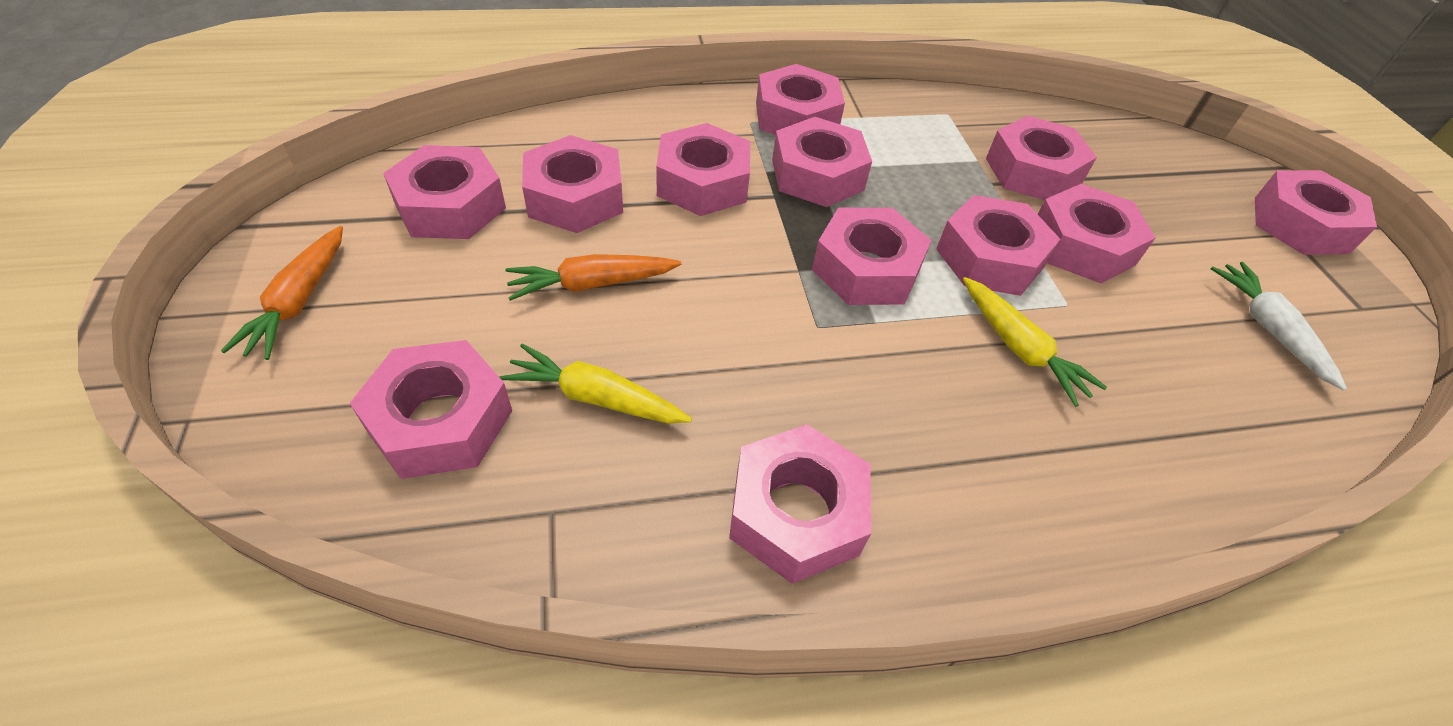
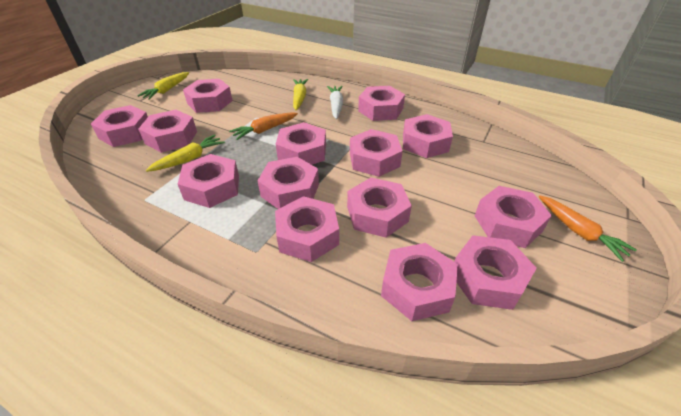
pink nut: 12 -> 14
yellow carrot: 2 -> 3

